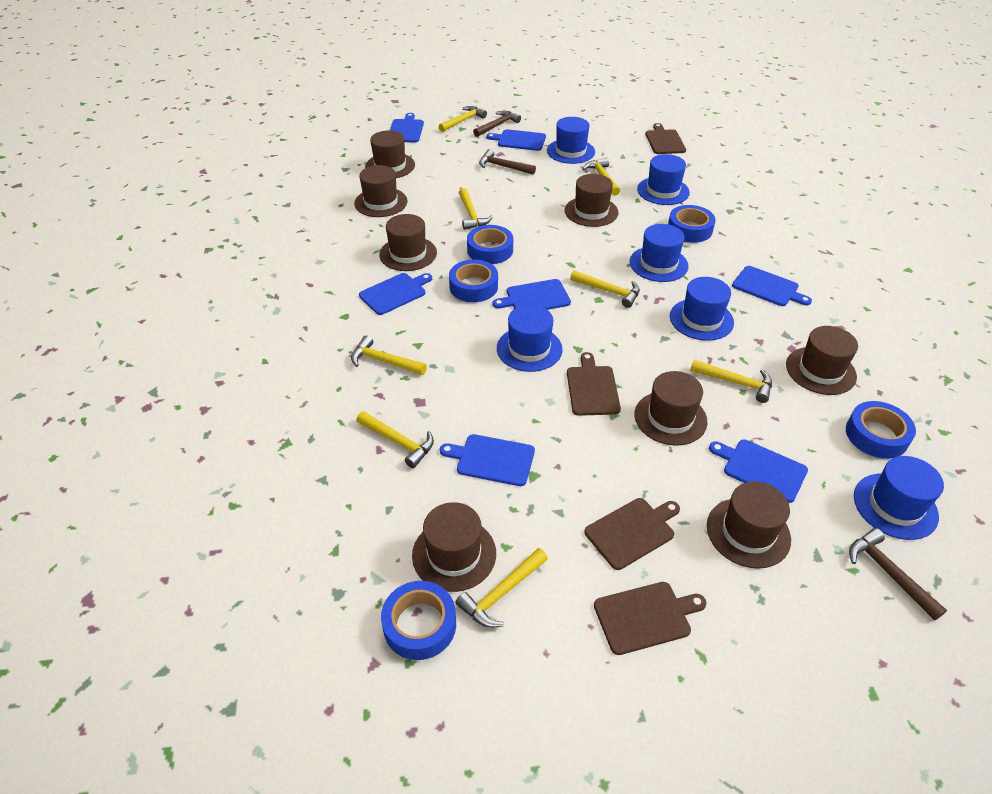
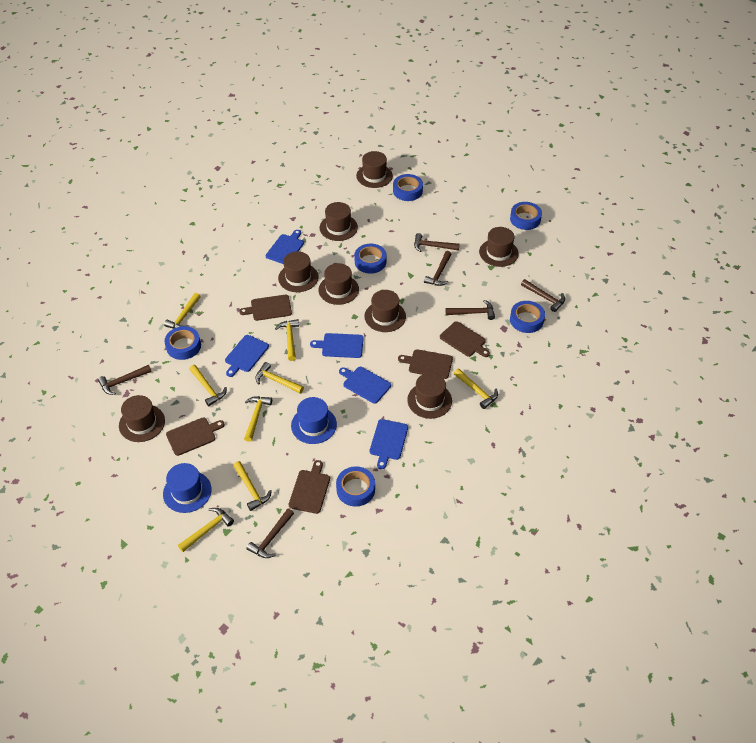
blue cutting board: 7 -> 5
blue hat: 6 -> 2
blue tape: 5 -> 6
brown cutting board: 4 -> 5
brown hammer: 3 -> 6

